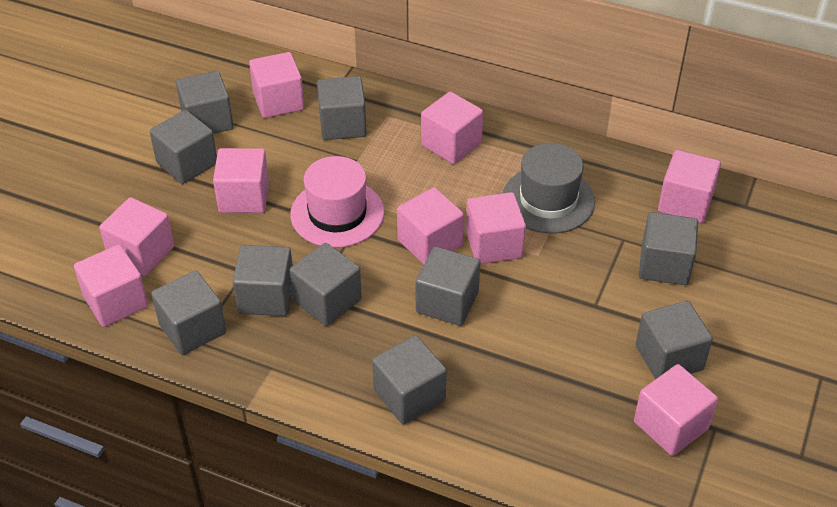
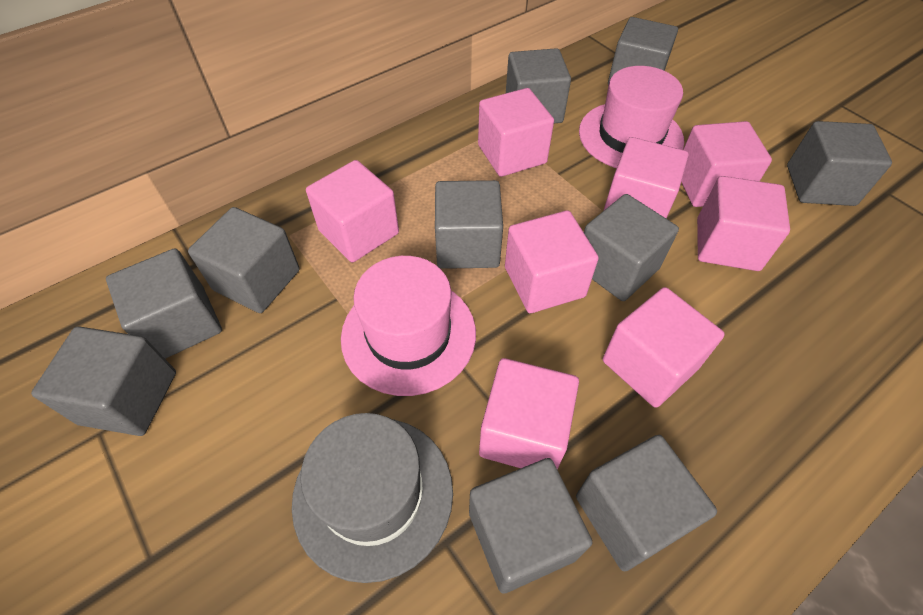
pink cube: 9 -> 8
pink hat: 1 -> 2

